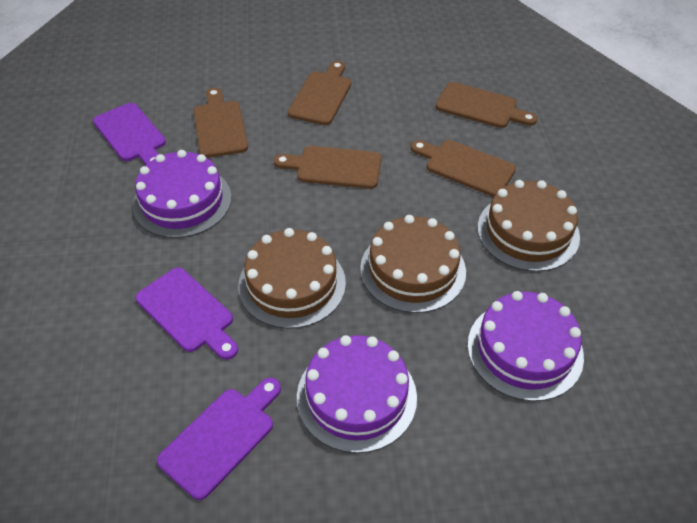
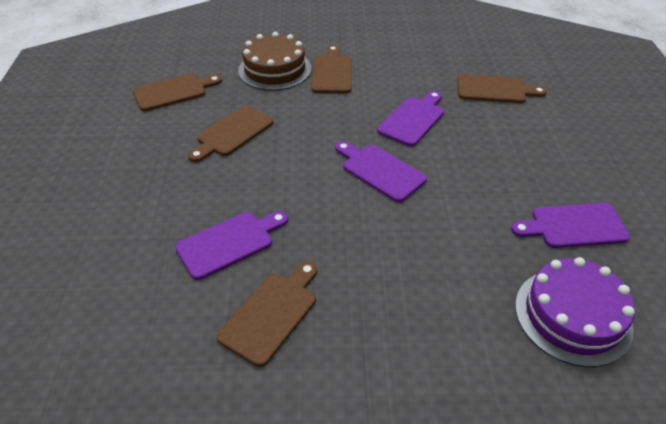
brown cake: 3 -> 1
purple cake: 3 -> 1
purple cutting board: 3 -> 4

